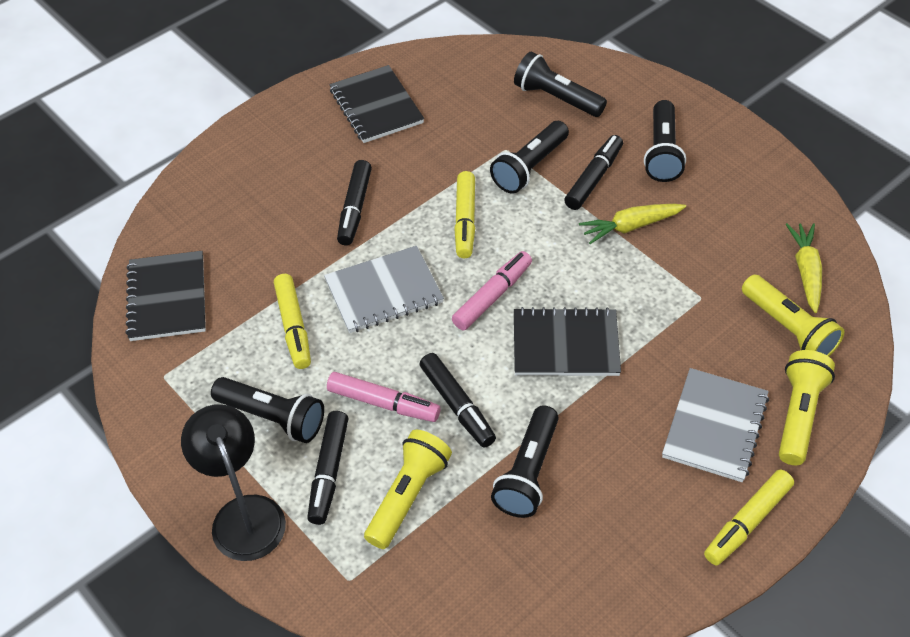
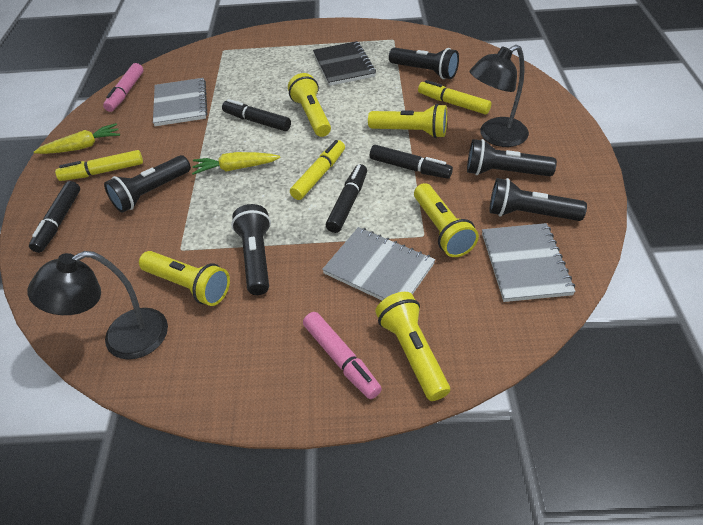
black lamp: 1 -> 2
black notebook: 3 -> 1
grey notebook: 2 -> 3
yellow flashlight: 3 -> 5

